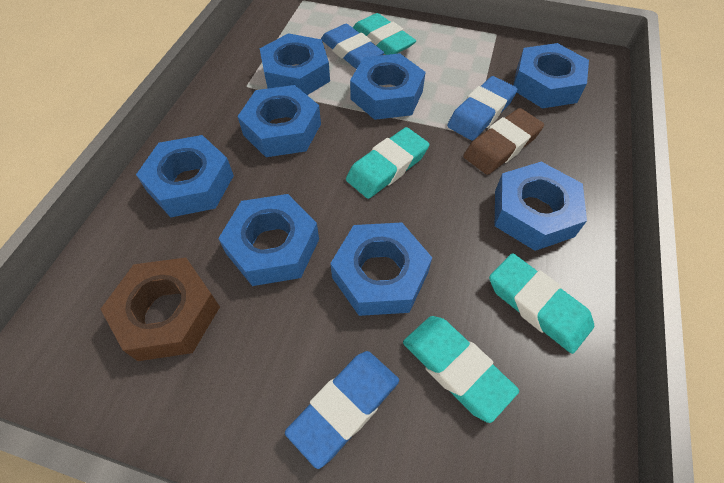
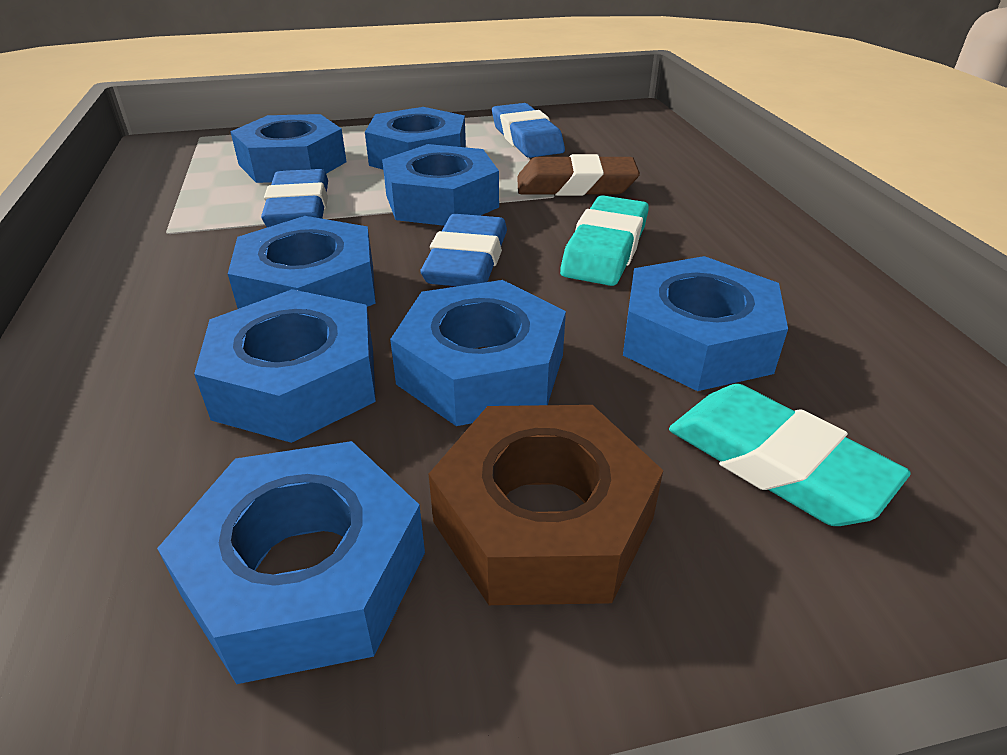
turquoise eraser: 4 -> 2

